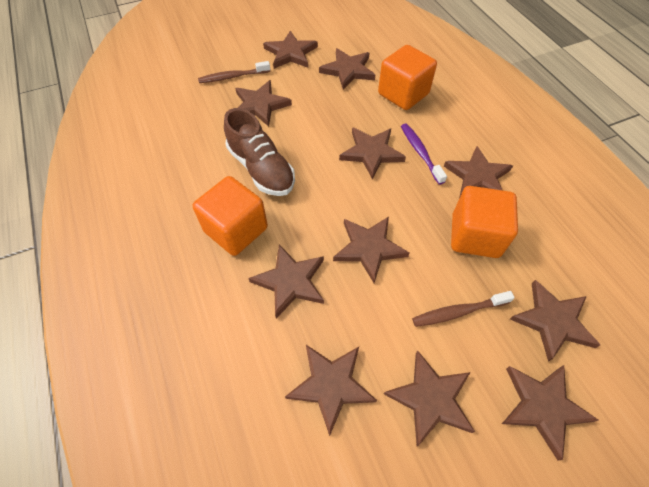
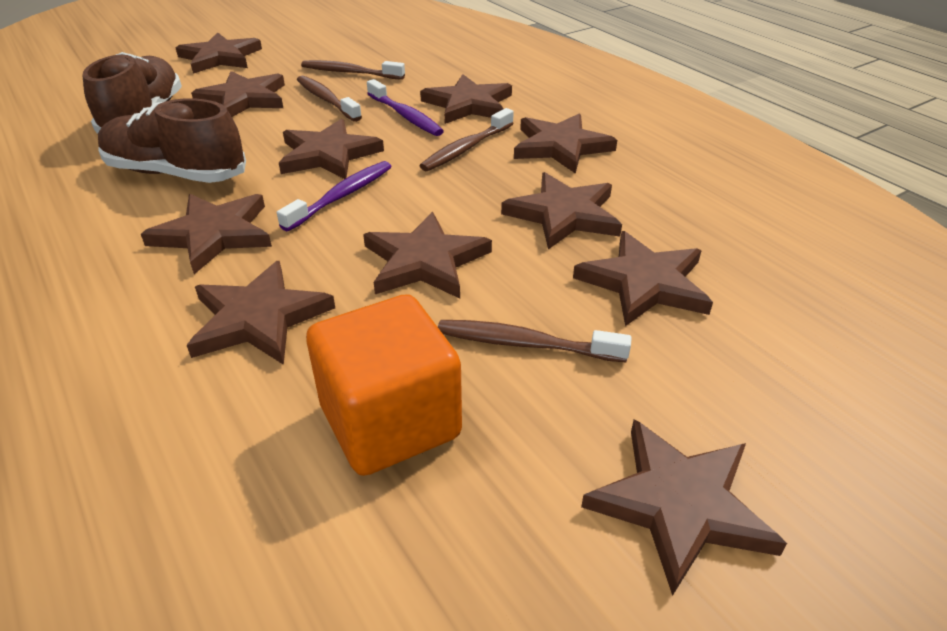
brown shoe: 1 -> 2
brown toothbrush: 2 -> 4
orange cube: 3 -> 1
purple toothbrush: 1 -> 2

